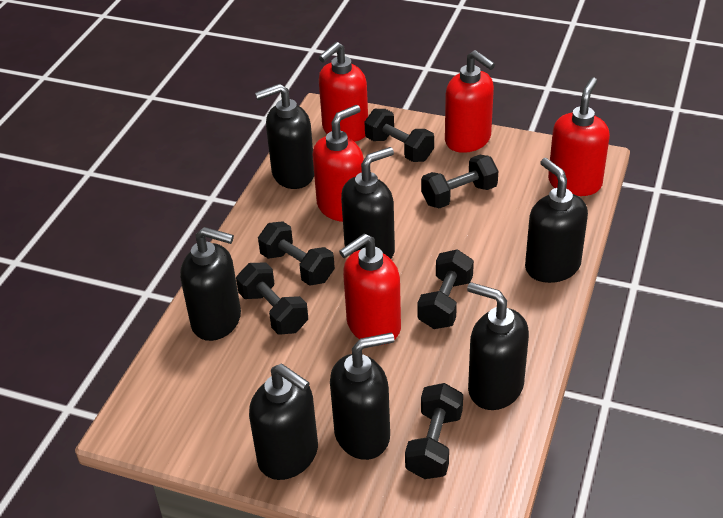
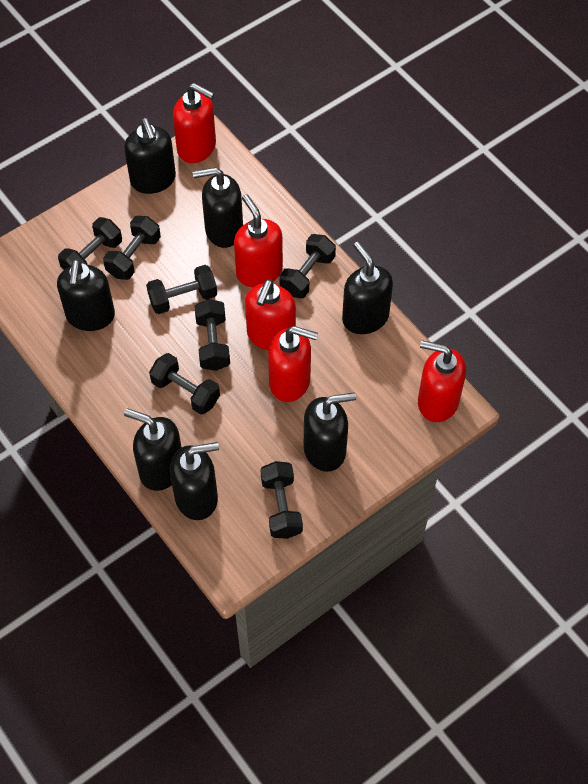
black dumbbell: 6 -> 7

